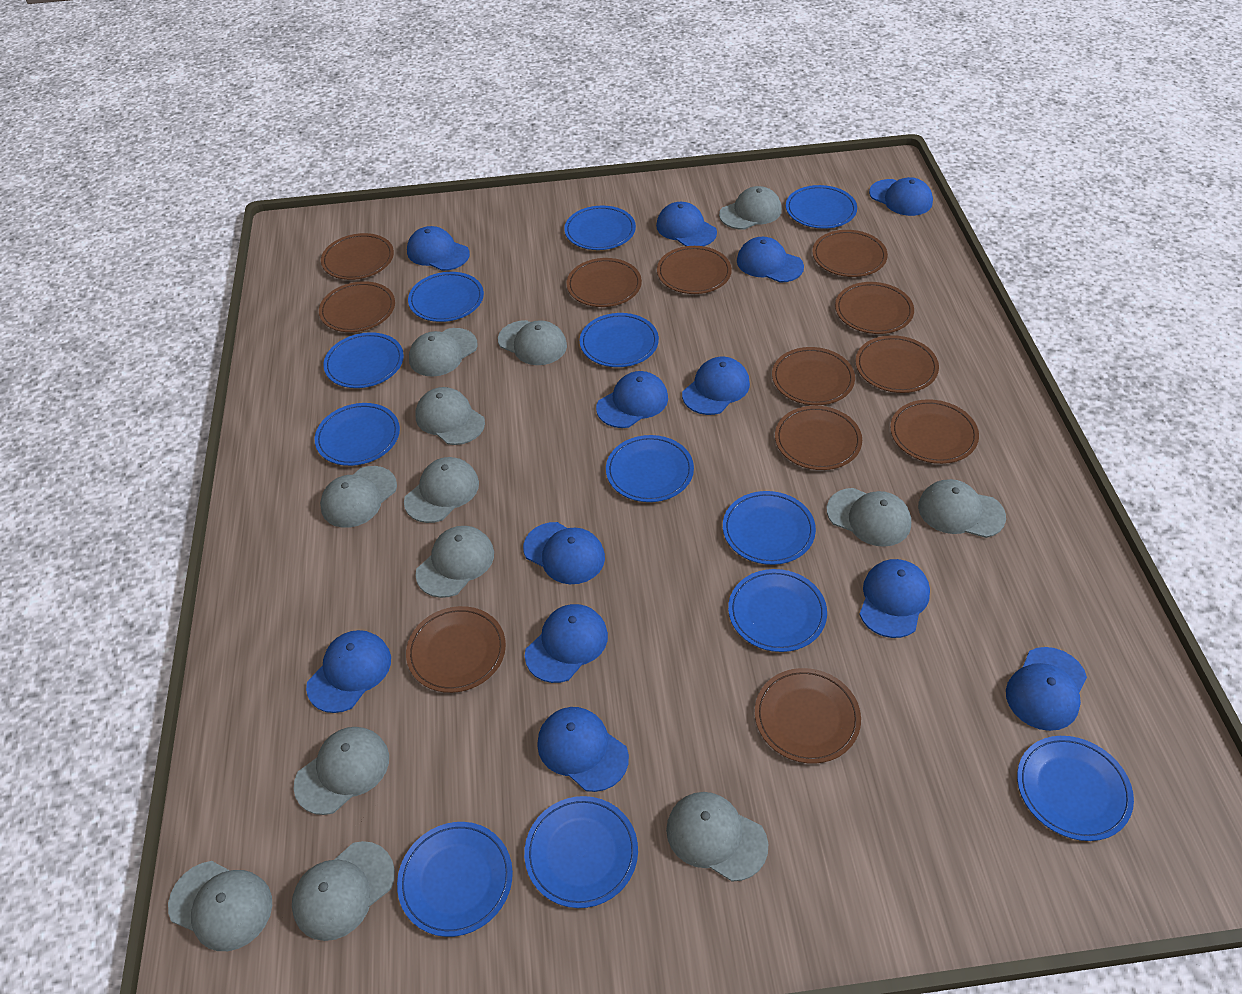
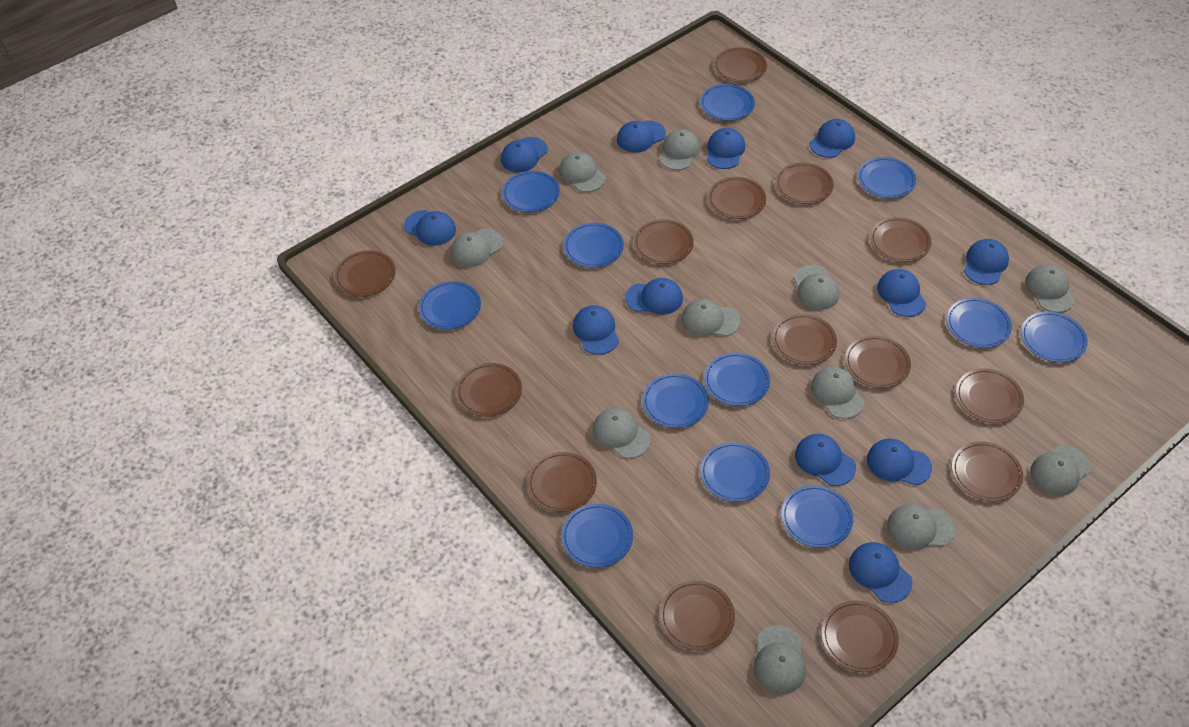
brown plate: 12 -> 14
grey cap: 13 -> 11

